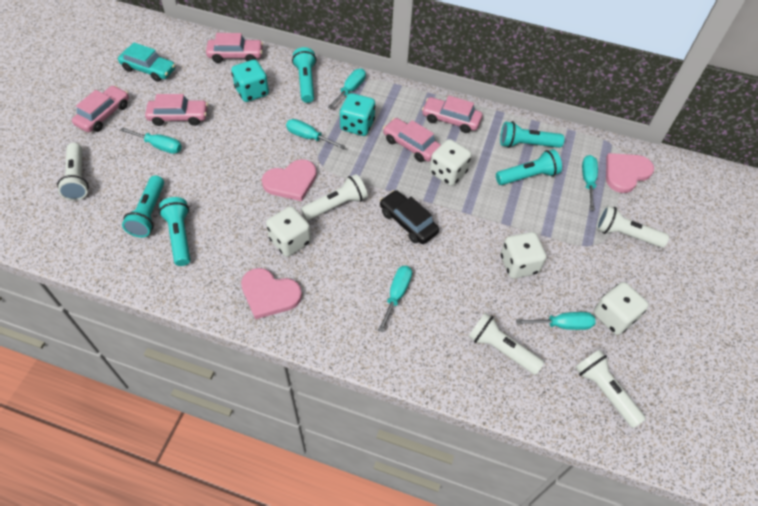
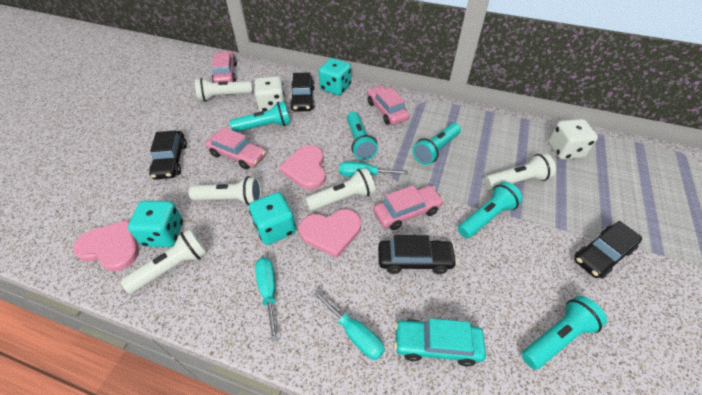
black car: 1 -> 4
pink car: 5 -> 4
turquoise dice: 2 -> 3
turquoise screwdriver: 6 -> 3
white dice: 4 -> 2

